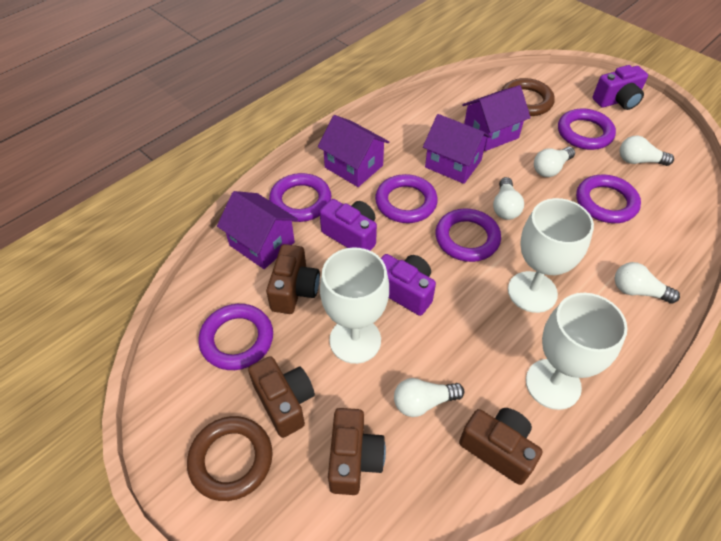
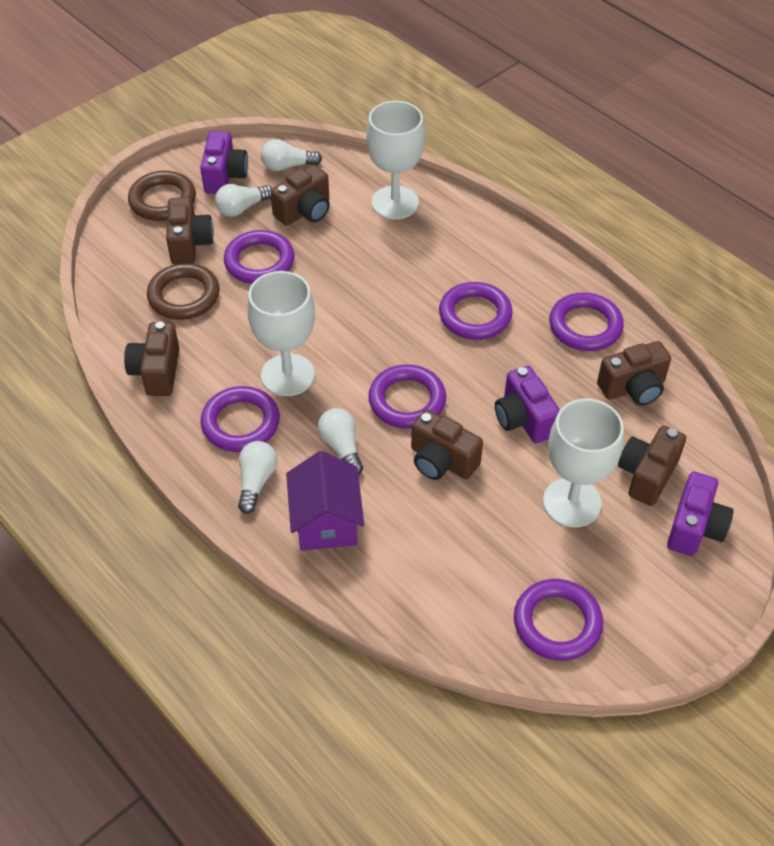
brown camera: 4 -> 6
purple house: 4 -> 1
white light bulb: 5 -> 4

